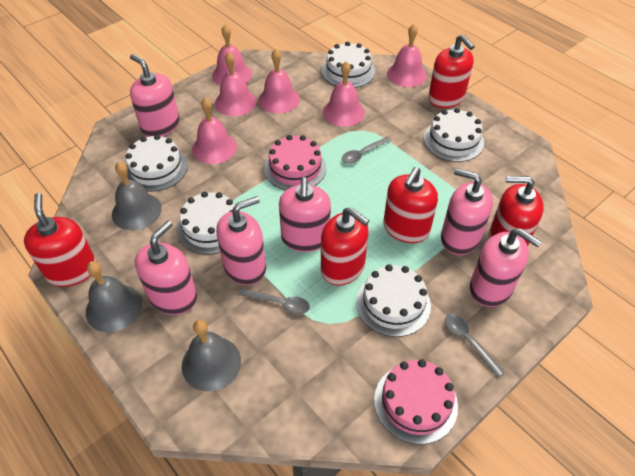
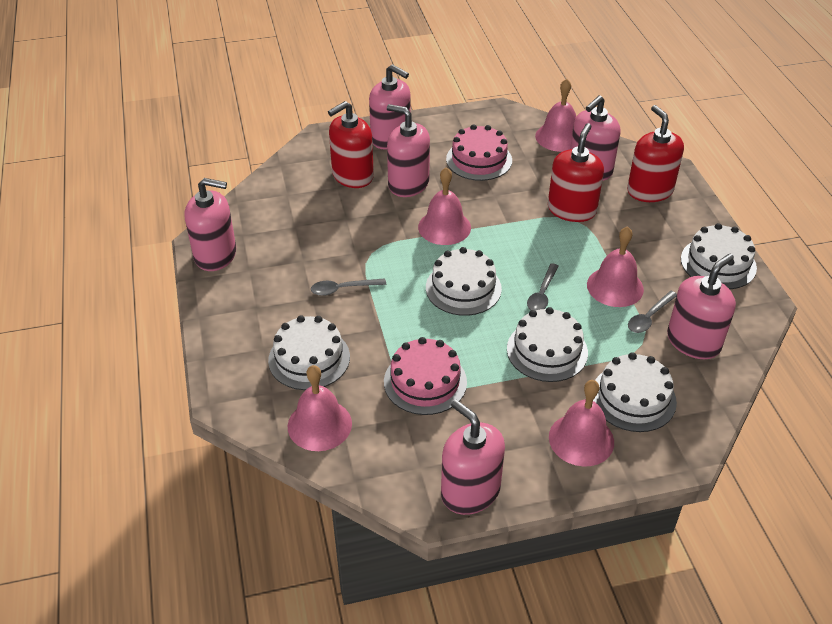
grey bell: 3 -> 0
pink bell: 6 -> 5
red soap dispenser: 5 -> 3

